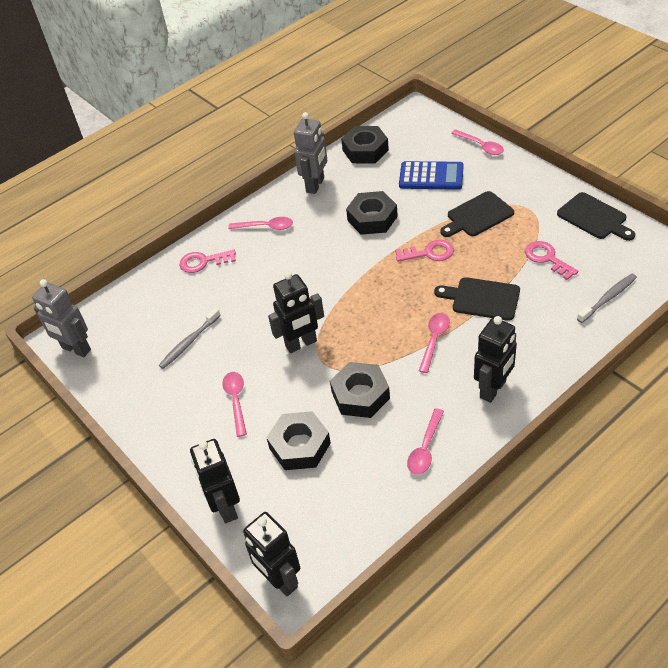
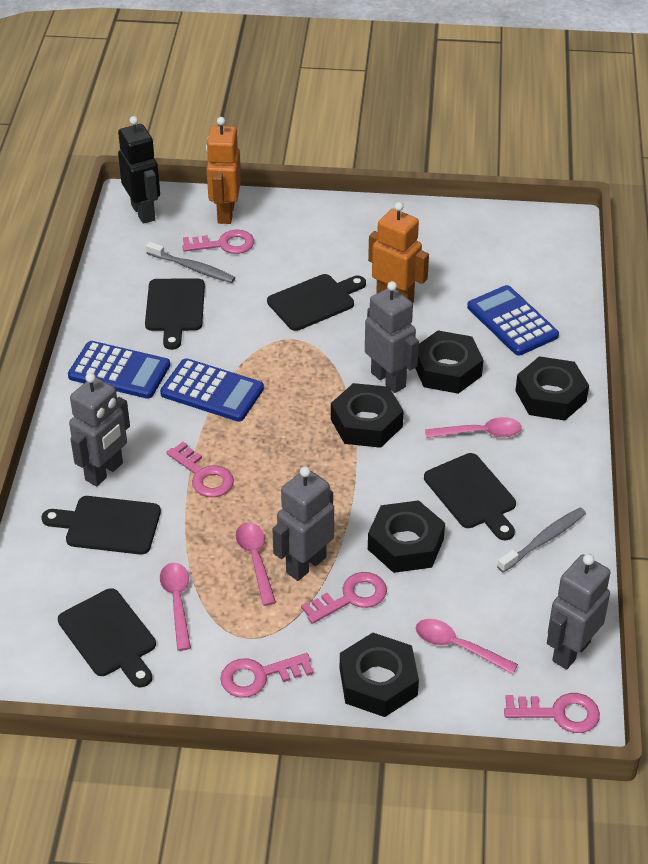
black cutting board: 3 -> 5
black nut: 4 -> 5
black robot: 4 -> 1
blue calculator: 1 -> 3
grey robot: 2 -> 4
orange robot: 0 -> 2
pink key: 3 -> 5
pink spoon: 5 -> 4

